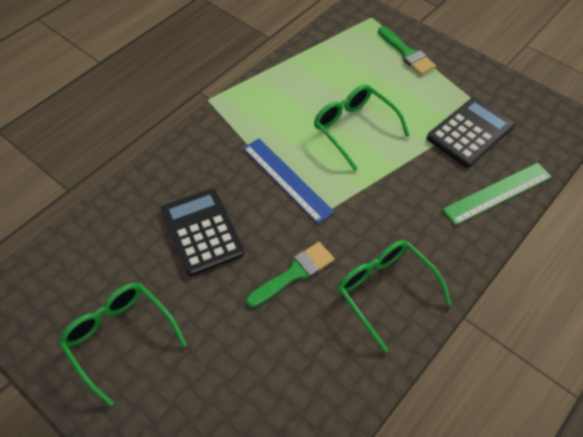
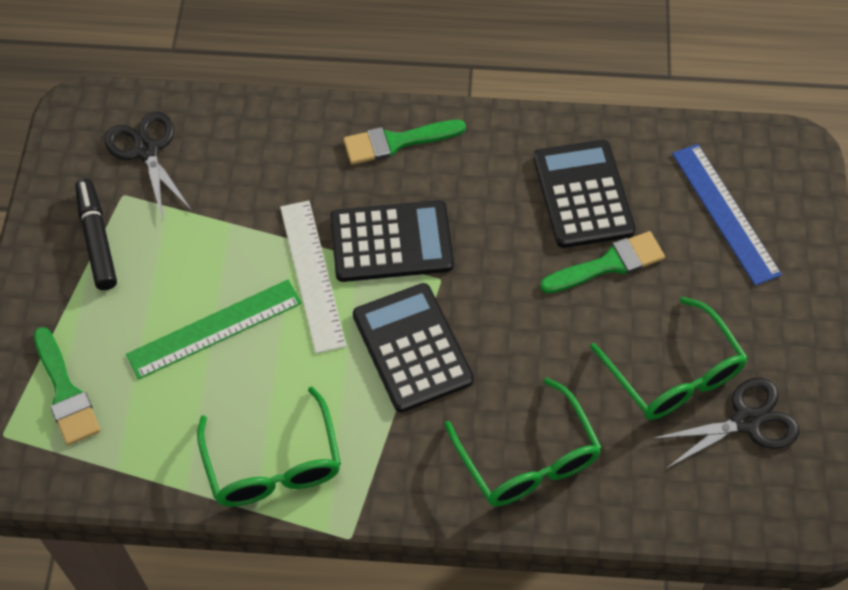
black calculator: 2 -> 3
black marker: 0 -> 1
black scissors: 0 -> 2
green brush: 2 -> 3
white ruler: 0 -> 1

